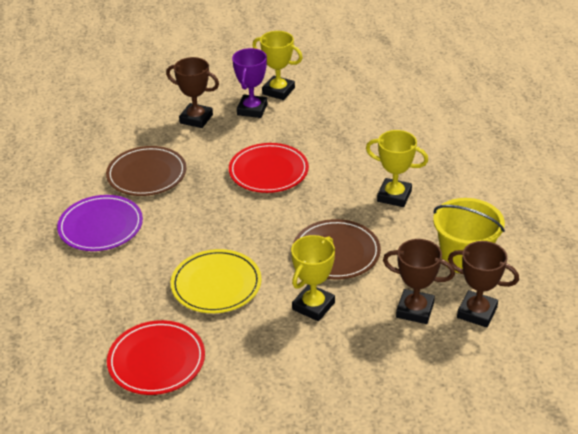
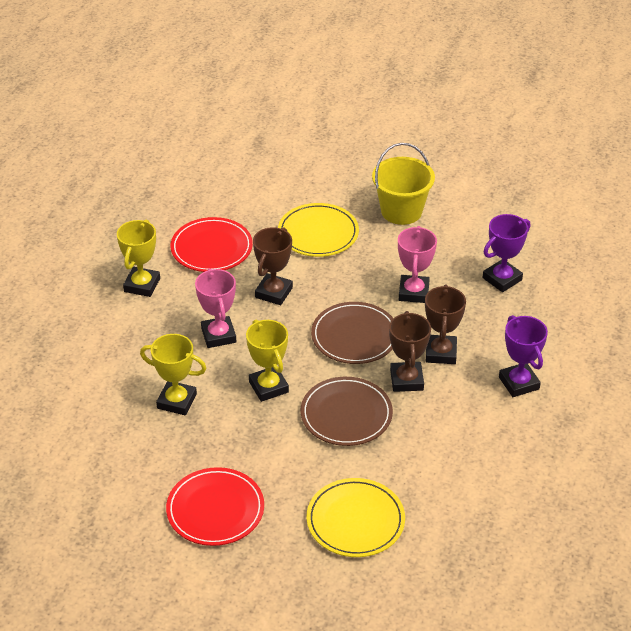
pink trophy: 0 -> 2
purple plate: 1 -> 0
purple trophy: 1 -> 2
yellow plate: 1 -> 2

